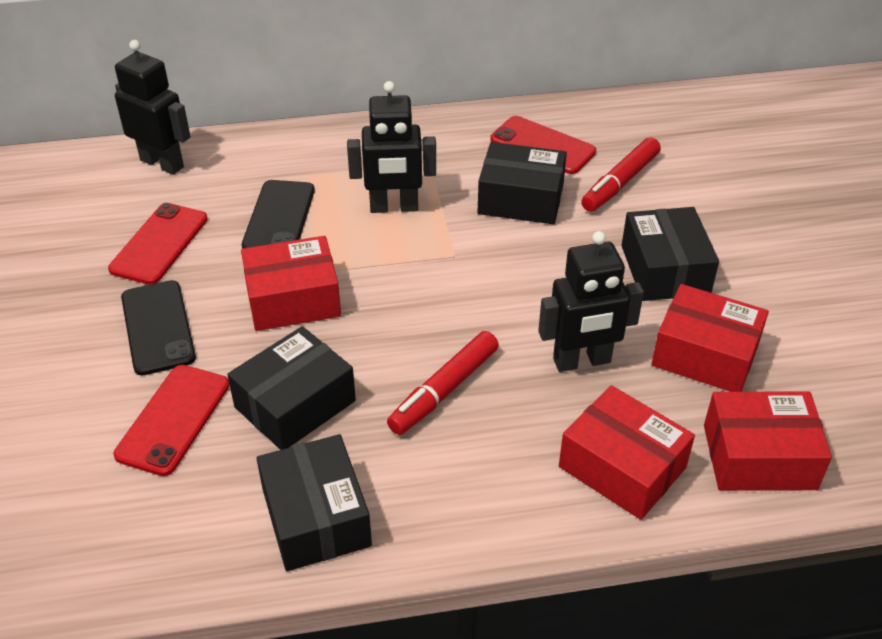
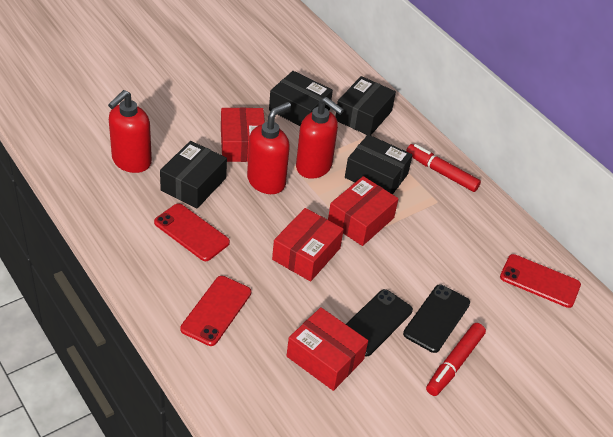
black robot: 3 -> 0
red soap dispenser: 0 -> 3

